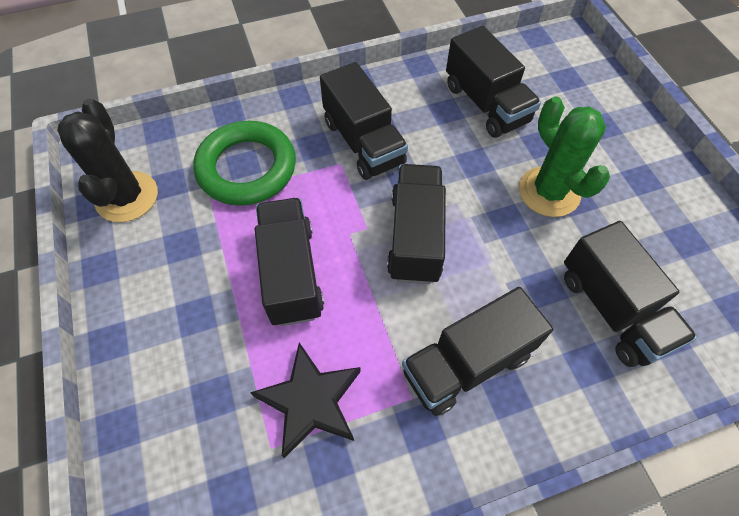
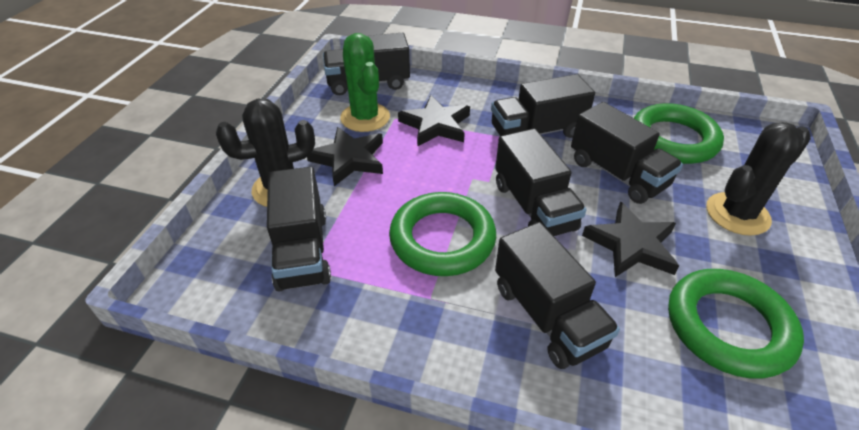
black cactus: 1 -> 2
black star: 1 -> 3
green ring: 1 -> 3

